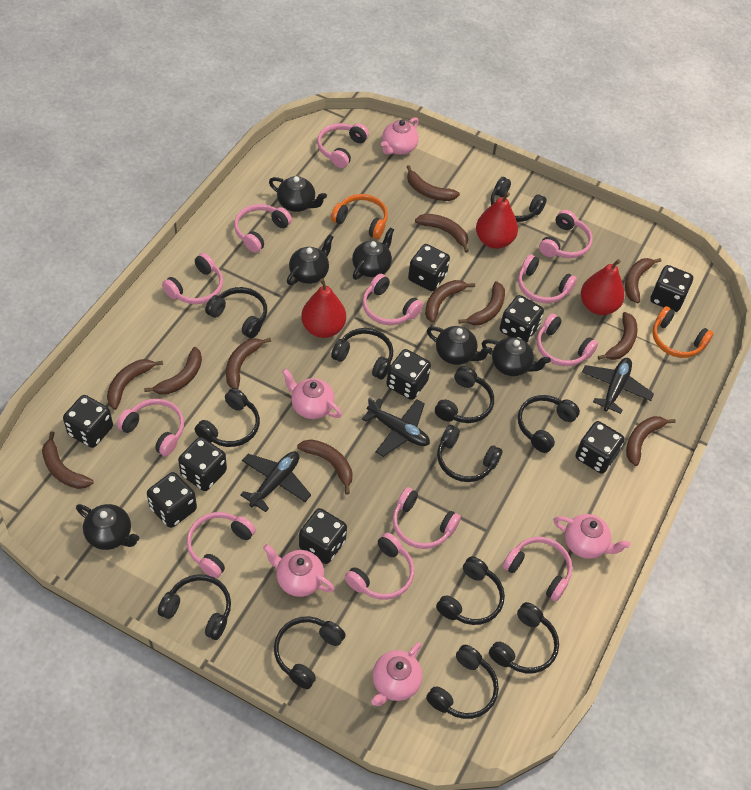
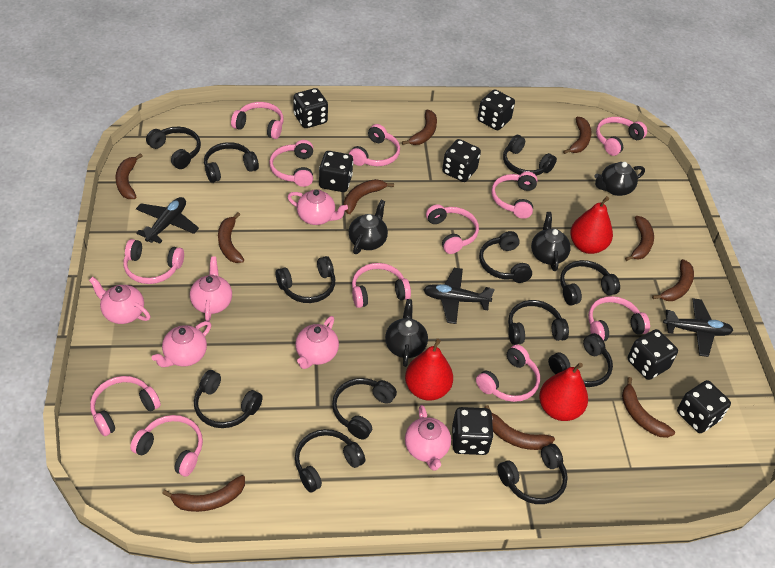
black dice: 9 -> 7
black teapot: 6 -> 4
brown banana: 12 -> 10
orange headphones: 2 -> 0
pink teapot: 5 -> 6

